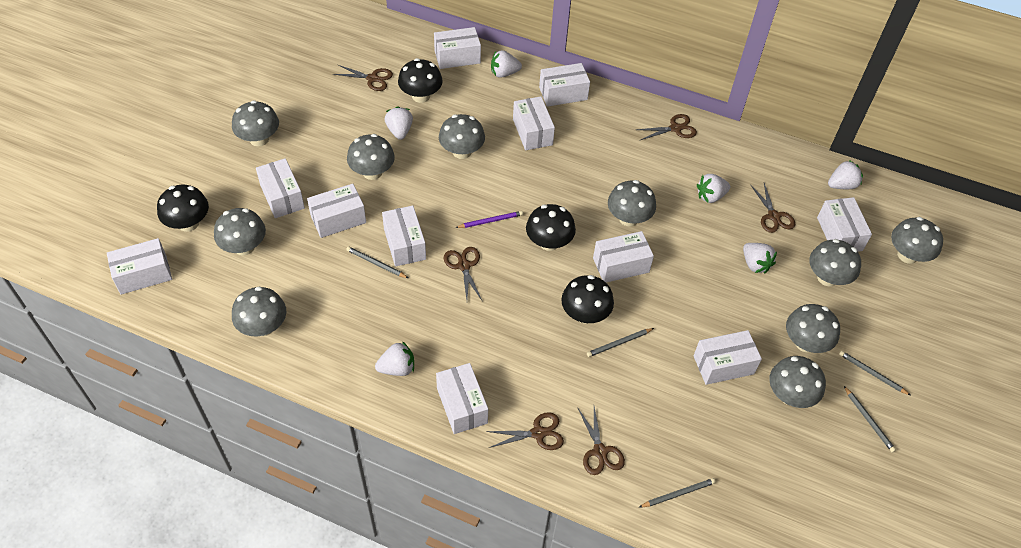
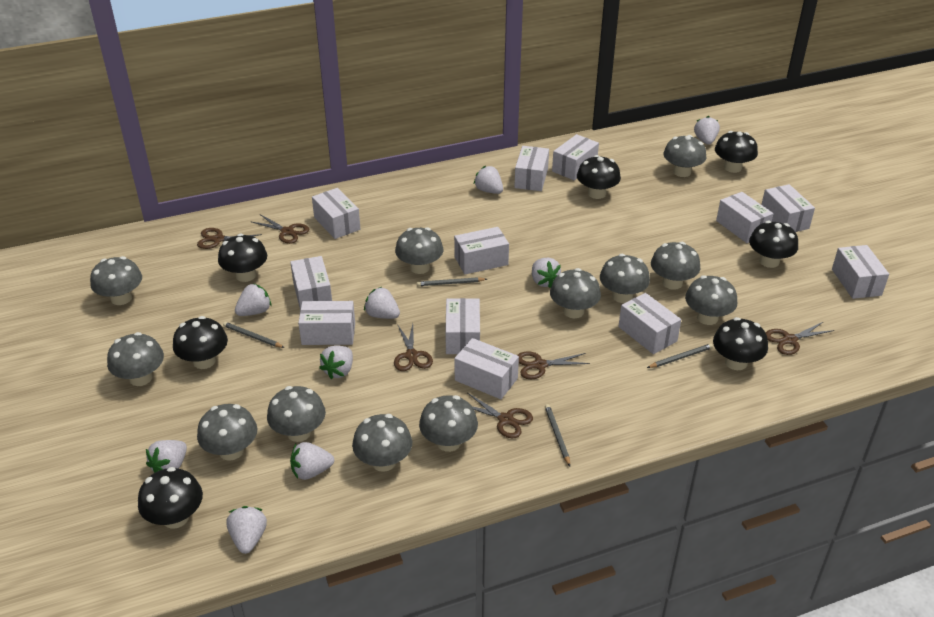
black mushroom: 4 -> 7
grey mushroom: 10 -> 12
grey pencil: 5 -> 4
purple pencil: 1 -> 0
white box: 11 -> 12
white strawberry: 6 -> 9

